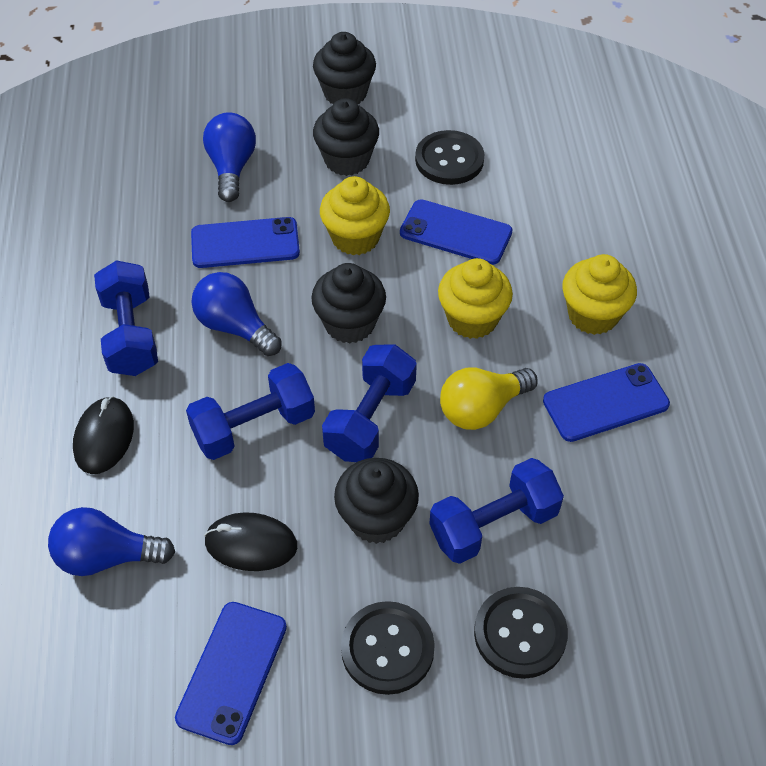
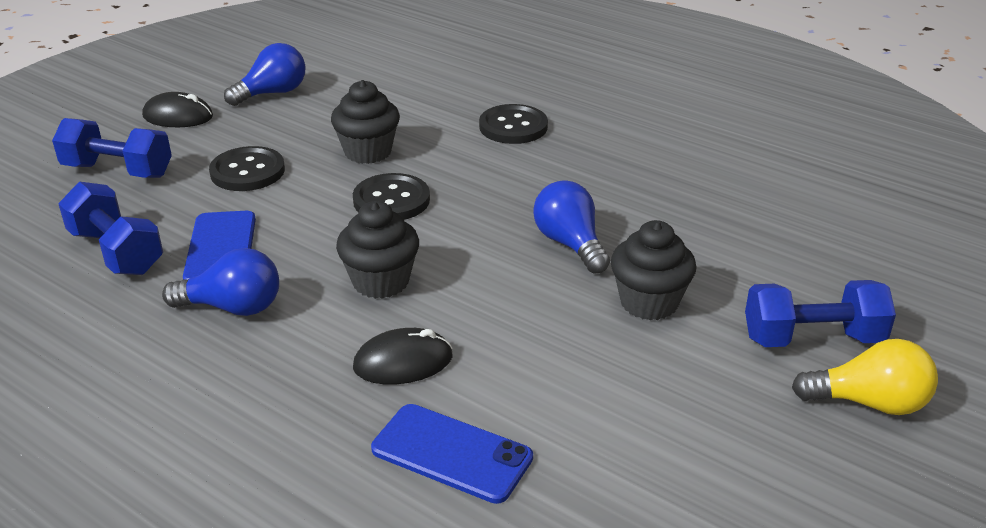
black cupcake: 4 -> 3
blue dumbbell: 4 -> 3
blue phone: 4 -> 2
yellow cupcake: 3 -> 0

